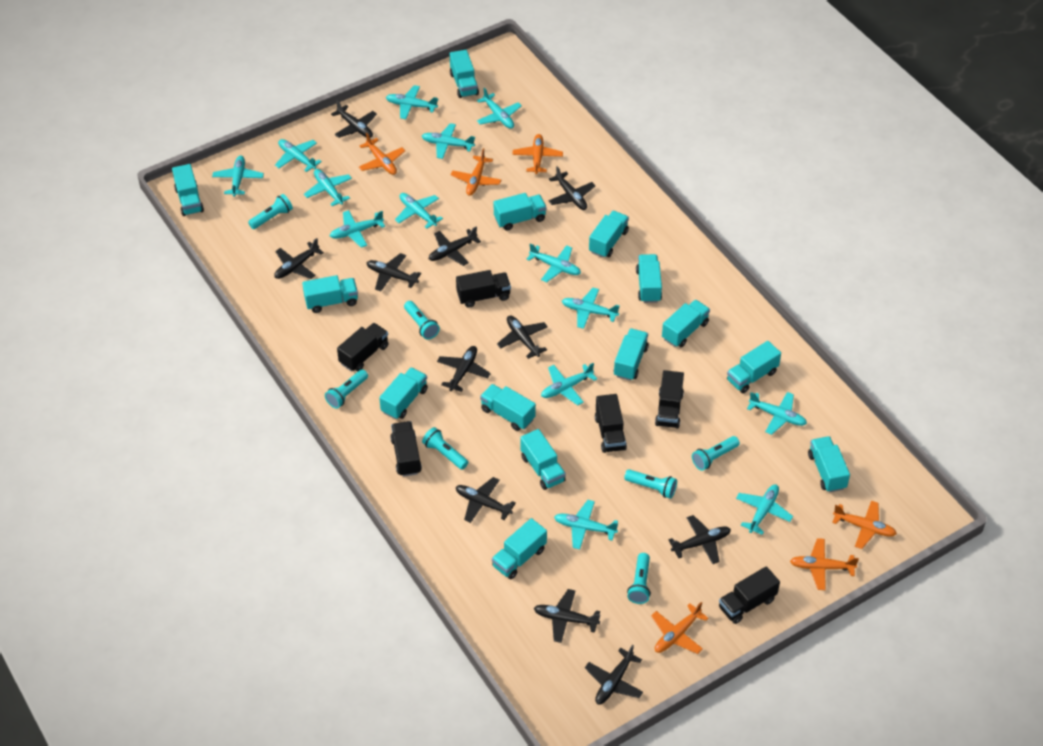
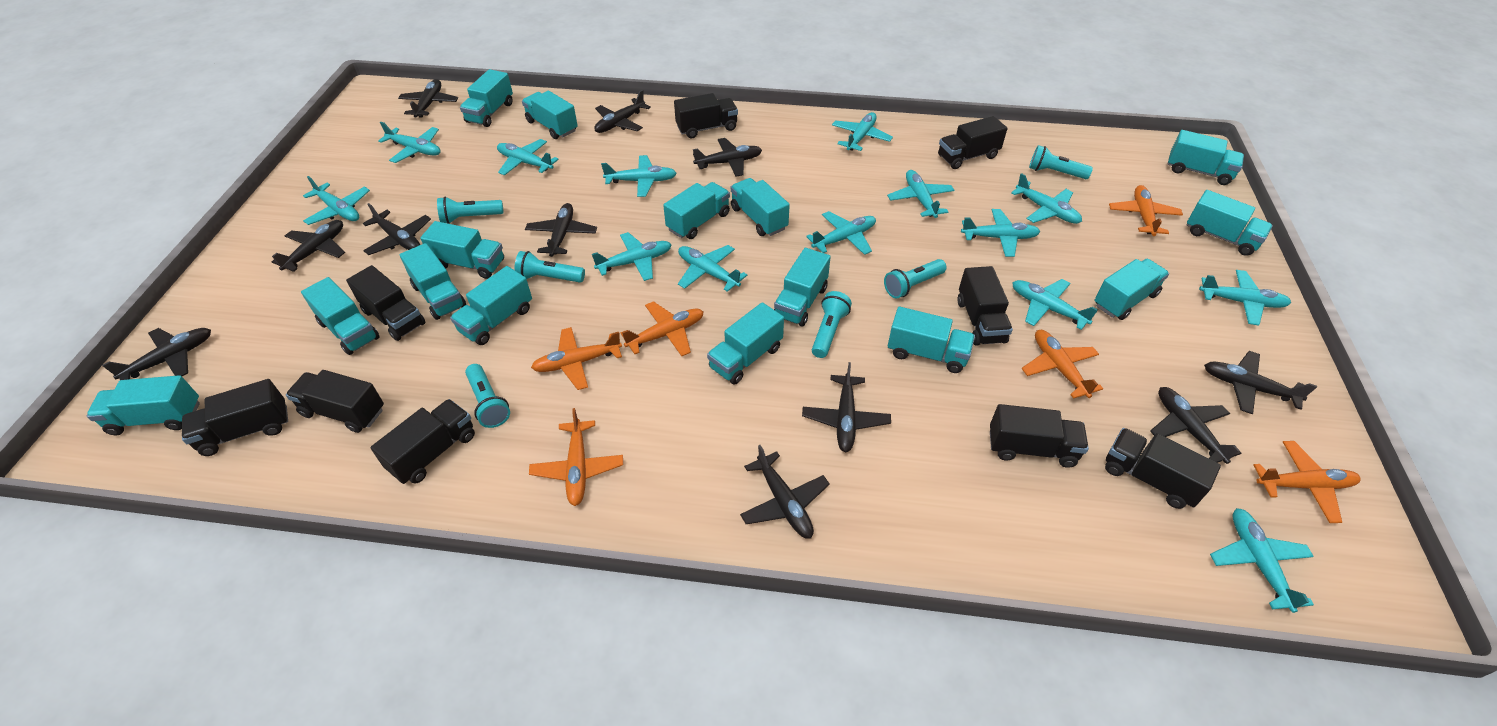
black truck: 6 -> 9
turquoise flashlight: 7 -> 6
turquoise truck: 14 -> 15

